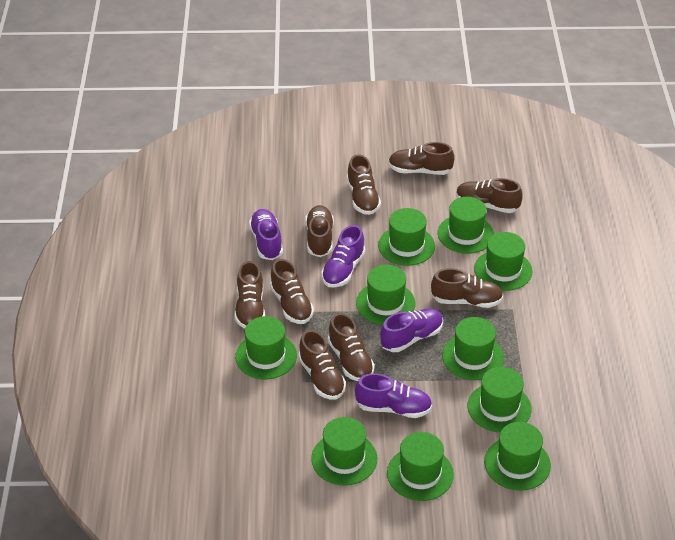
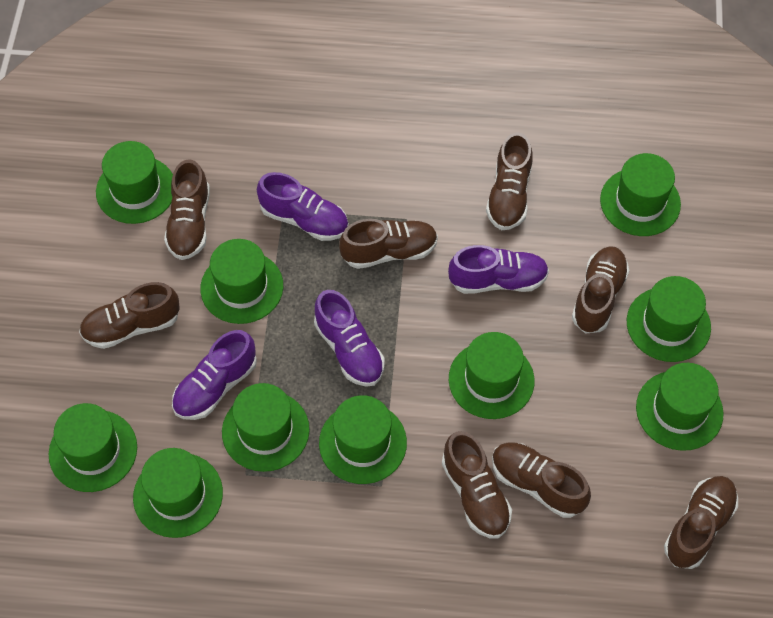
brown shoe: 9 -> 8

